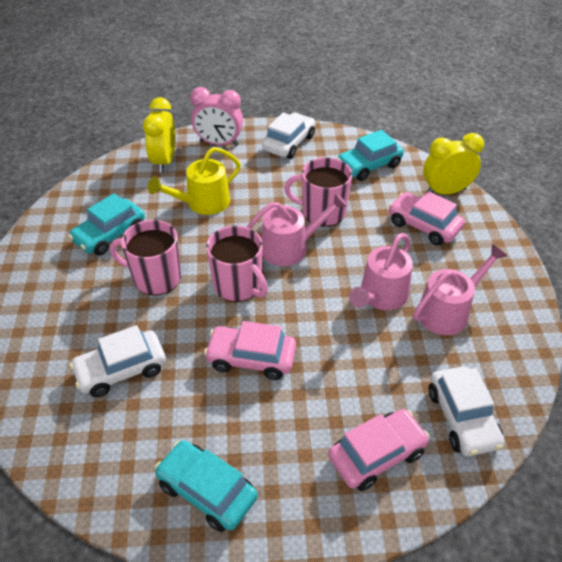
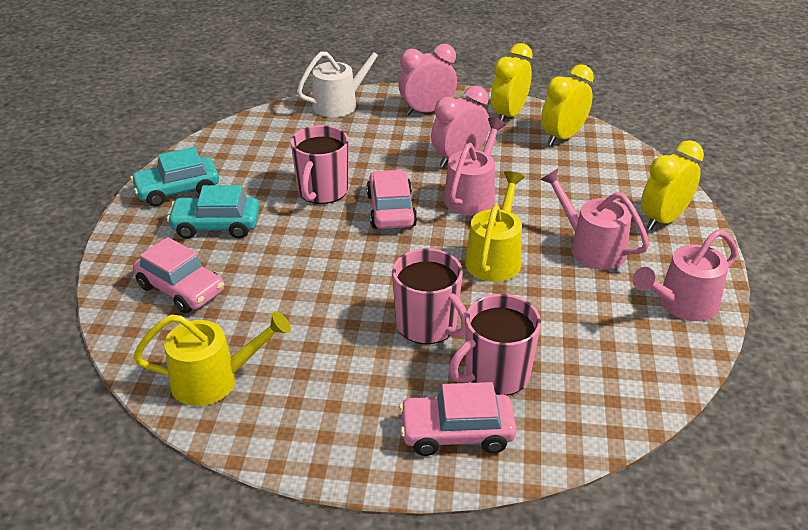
pink clock: 1 -> 2
turquoise car: 3 -> 2
white car: 3 -> 0
white watering can: 0 -> 1
yellow clock: 2 -> 3
yellow watering can: 1 -> 2

